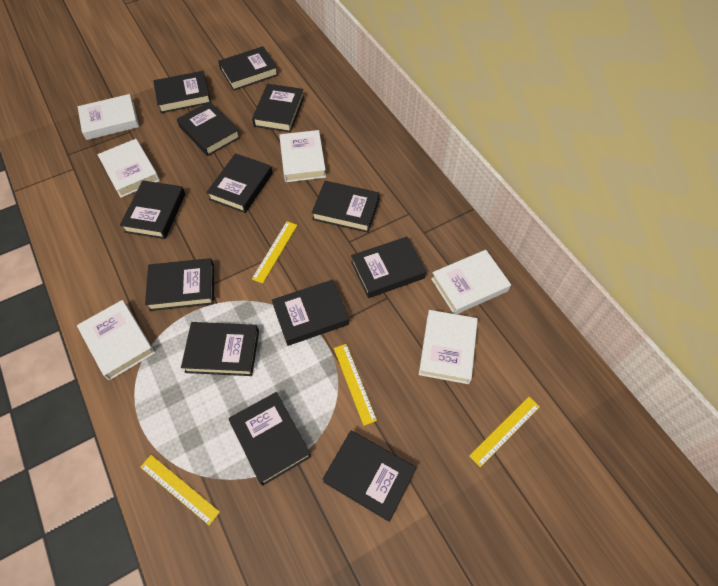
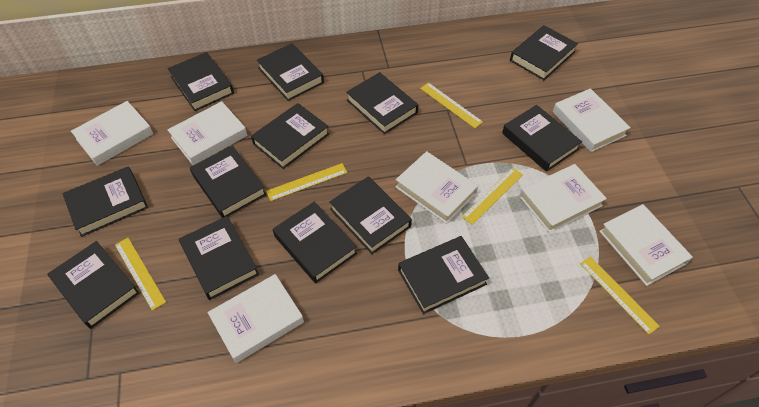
white book: 6 -> 7
yellow ruler: 4 -> 5

